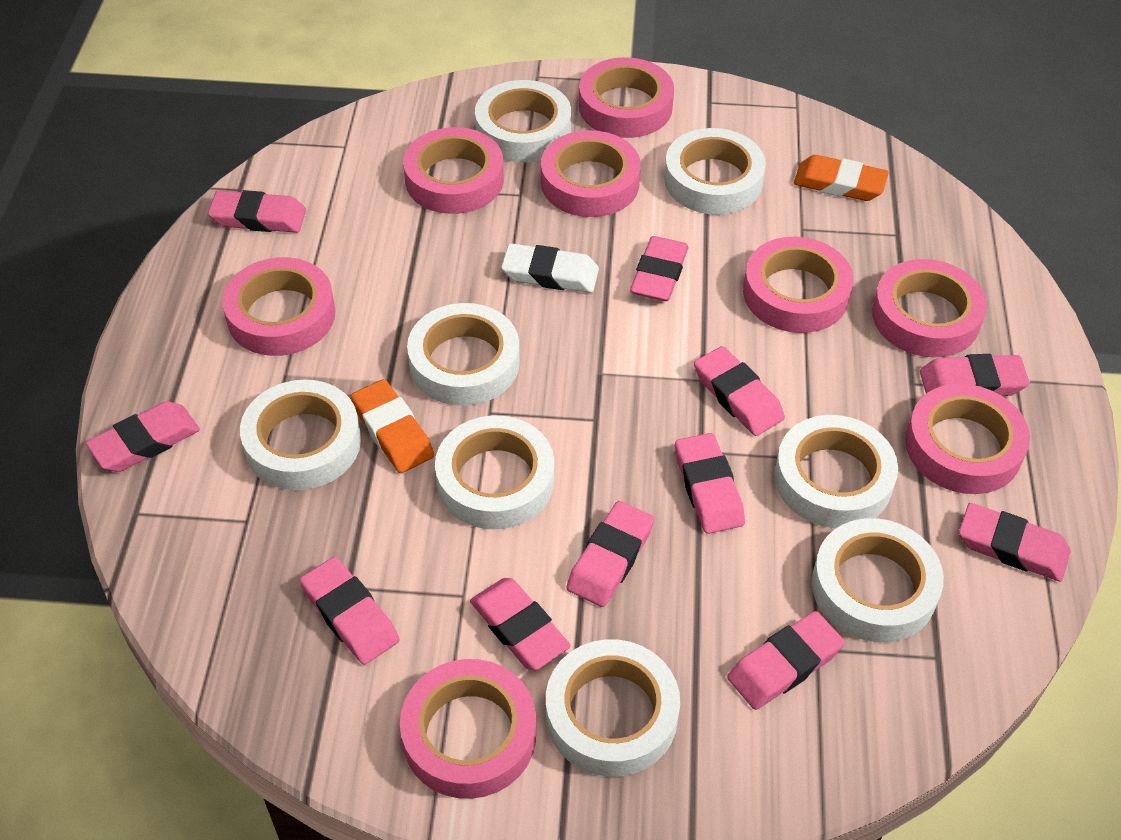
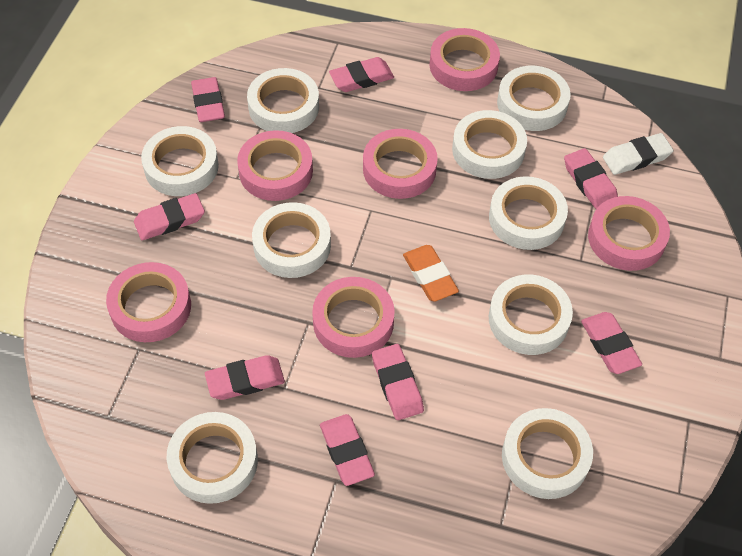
orange eraser: 2 -> 1
pink eraser: 11 -> 8
pink tape: 8 -> 6
white tape: 8 -> 9

